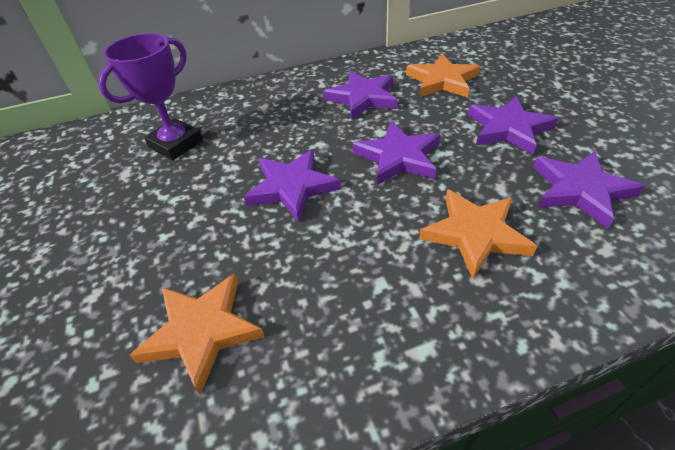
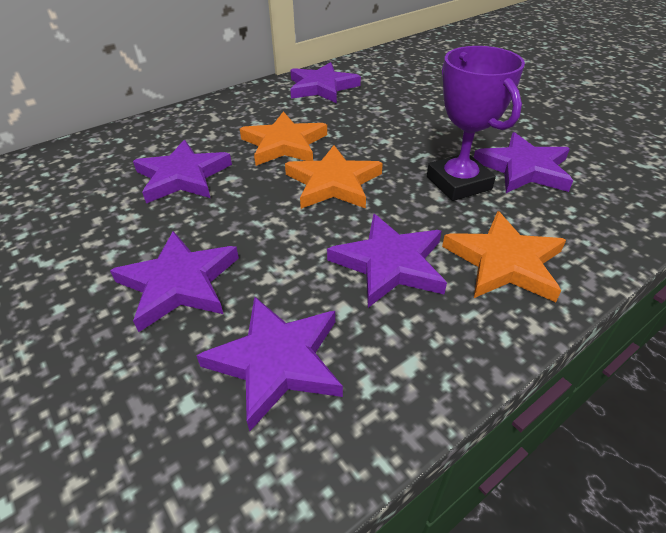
purple star: 5 -> 6

